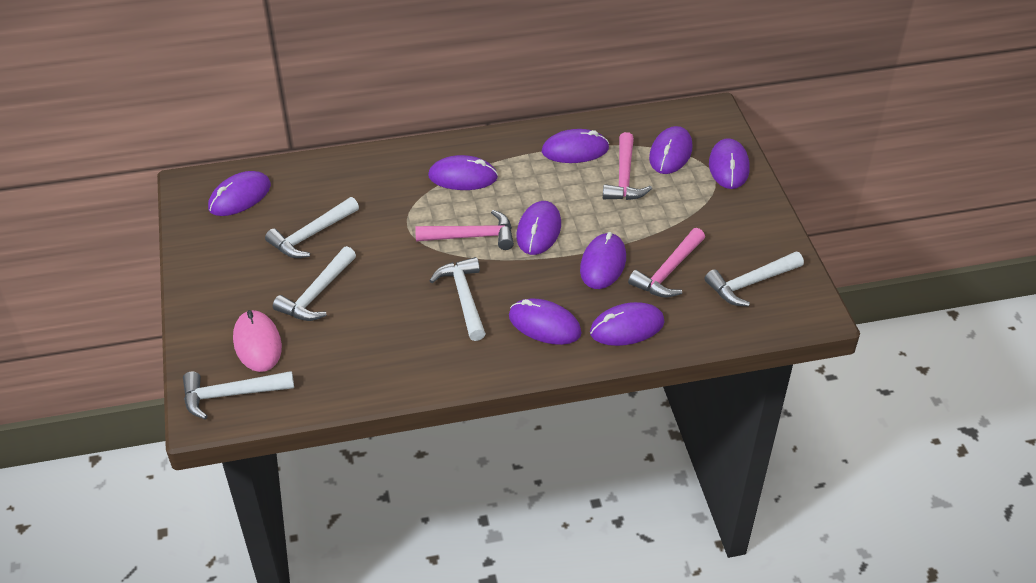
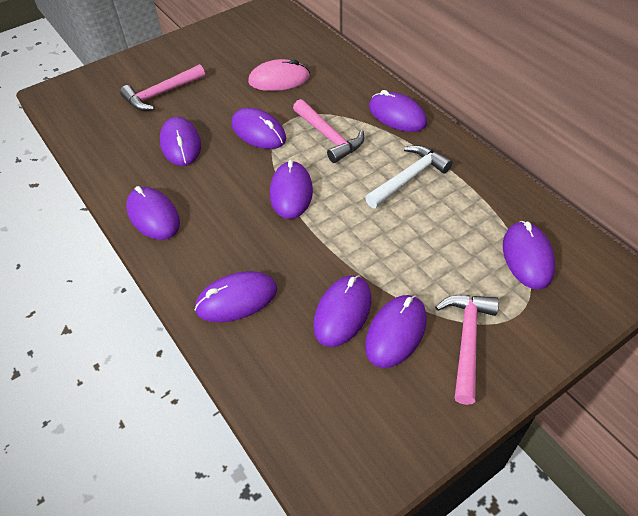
white hammer: 5 -> 1

